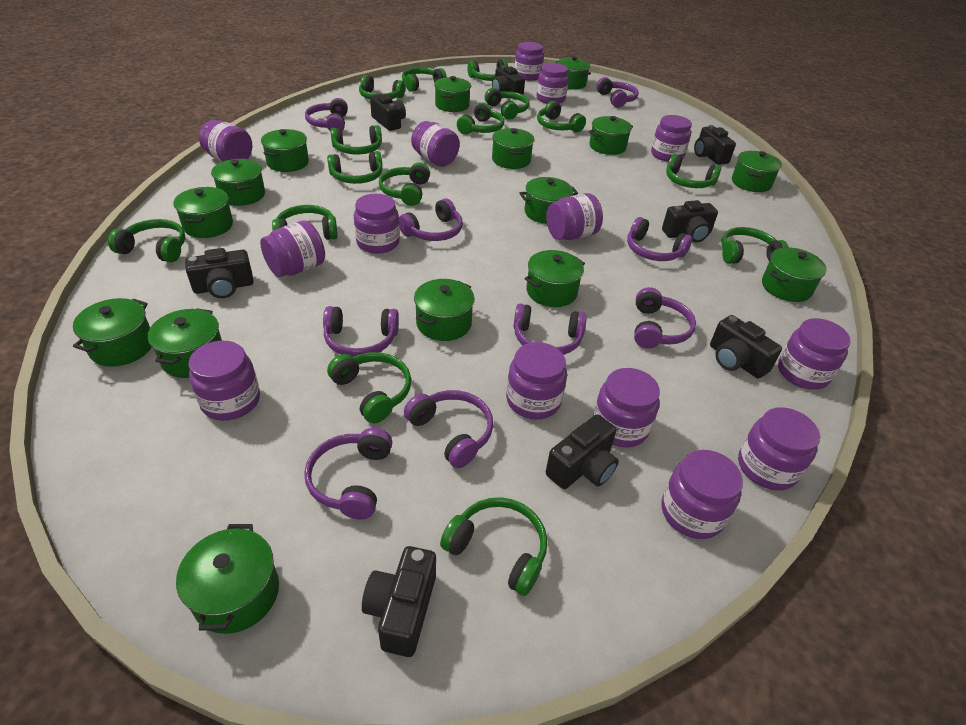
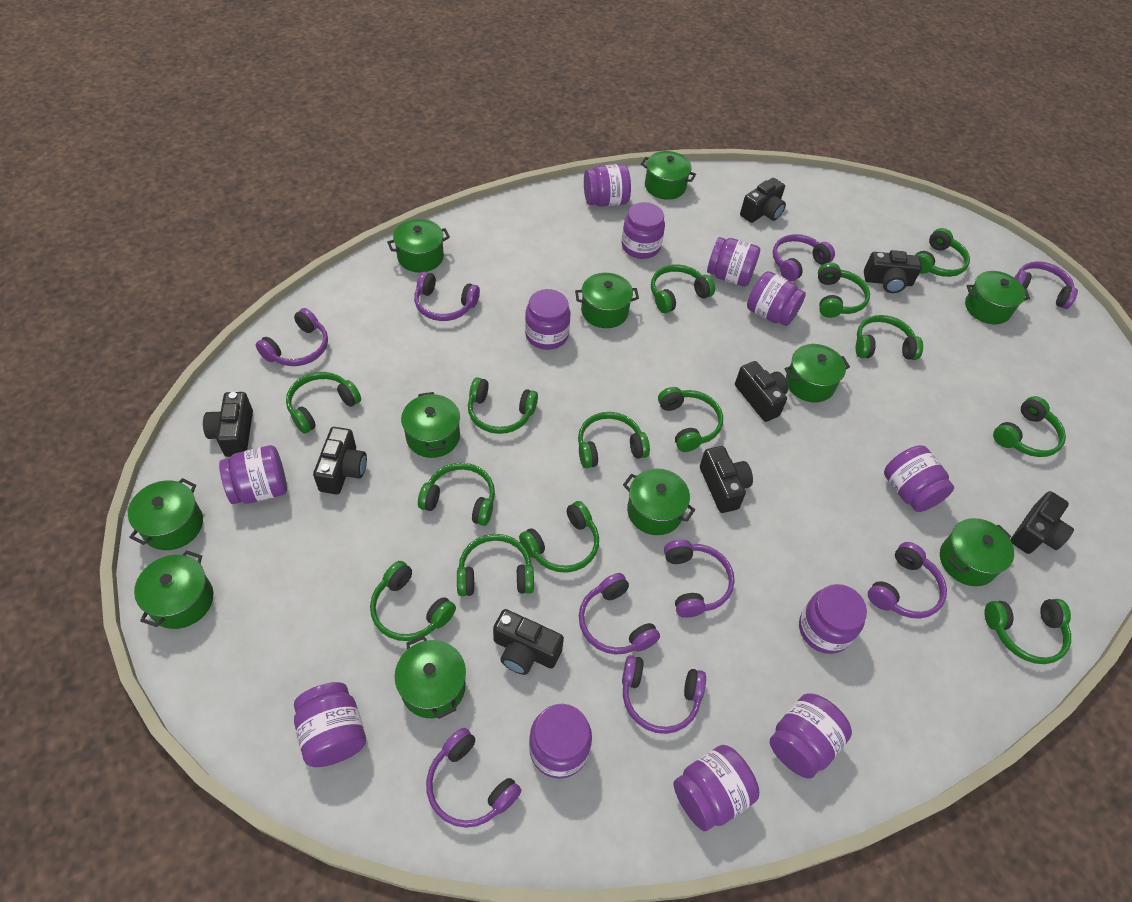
green headphones: 15 -> 14
green pot: 15 -> 11
purple jar: 14 -> 12

